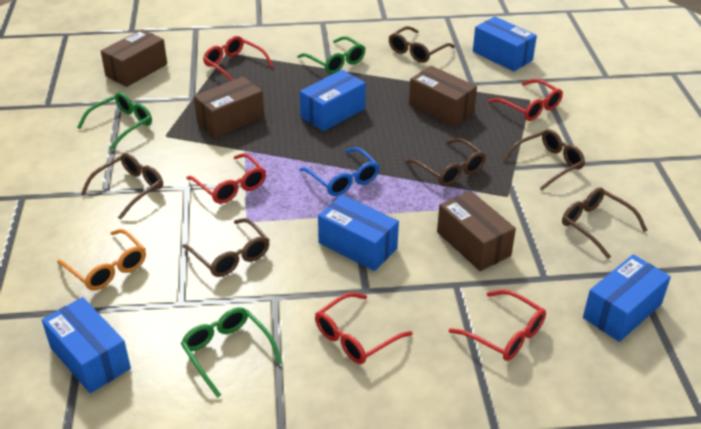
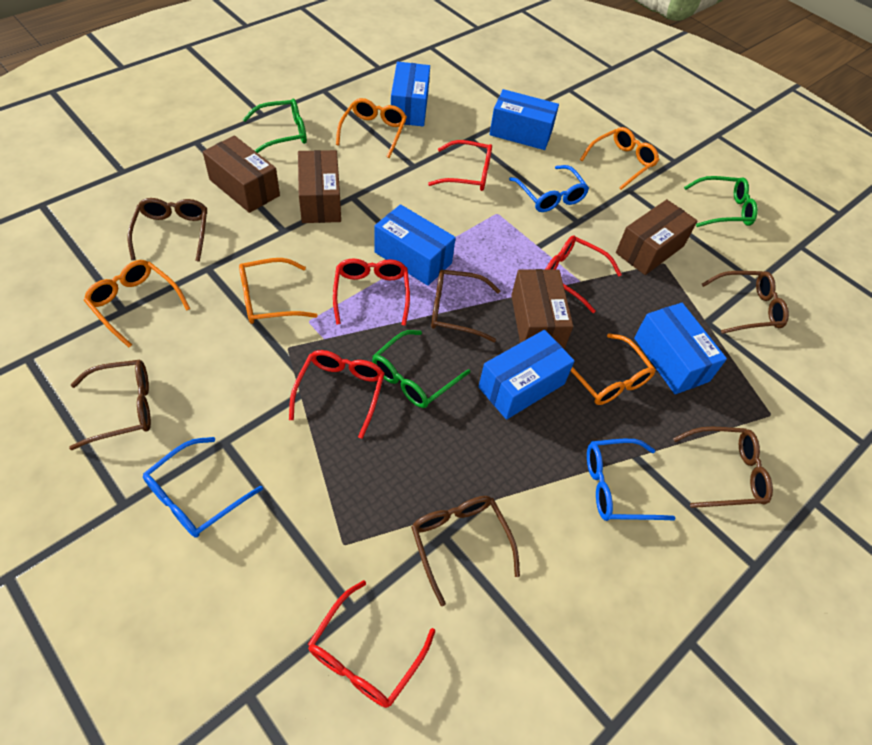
blue glasses: 1 -> 3
orange glasses: 1 -> 5

